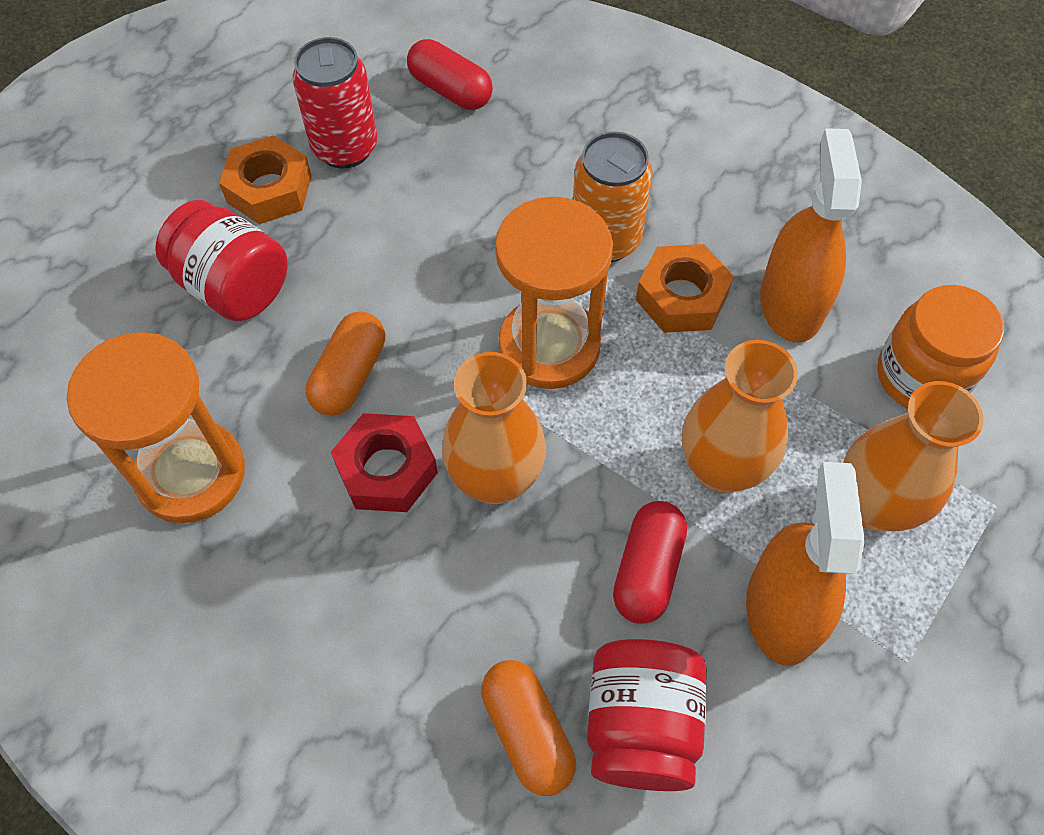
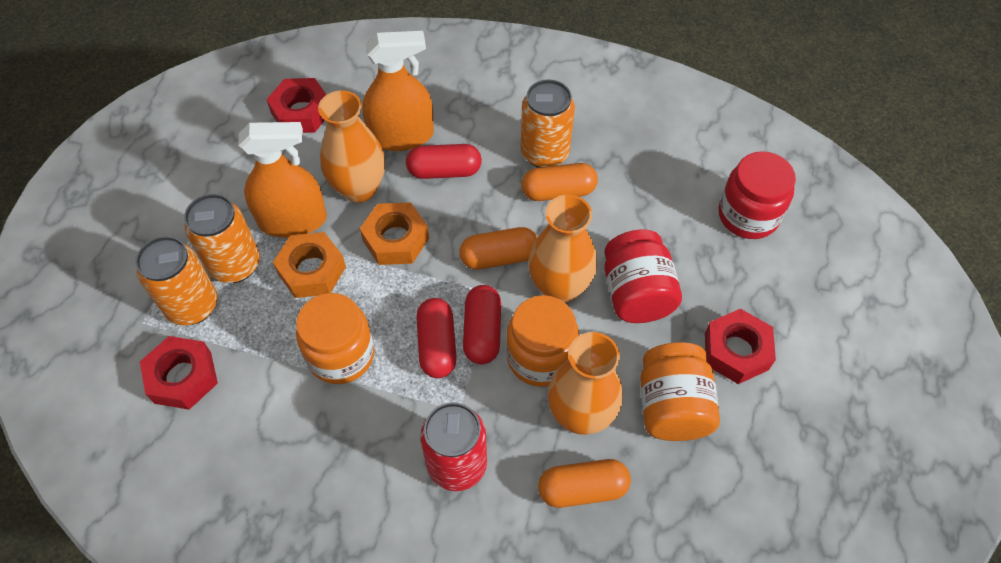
orange can: 1 -> 3
orange capsule: 2 -> 3
orange hourglass: 2 -> 0
orange jar: 1 -> 3
red capsule: 2 -> 3
red nut: 1 -> 3

